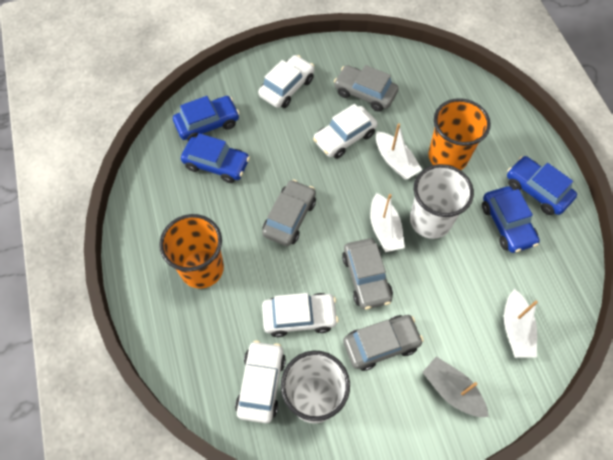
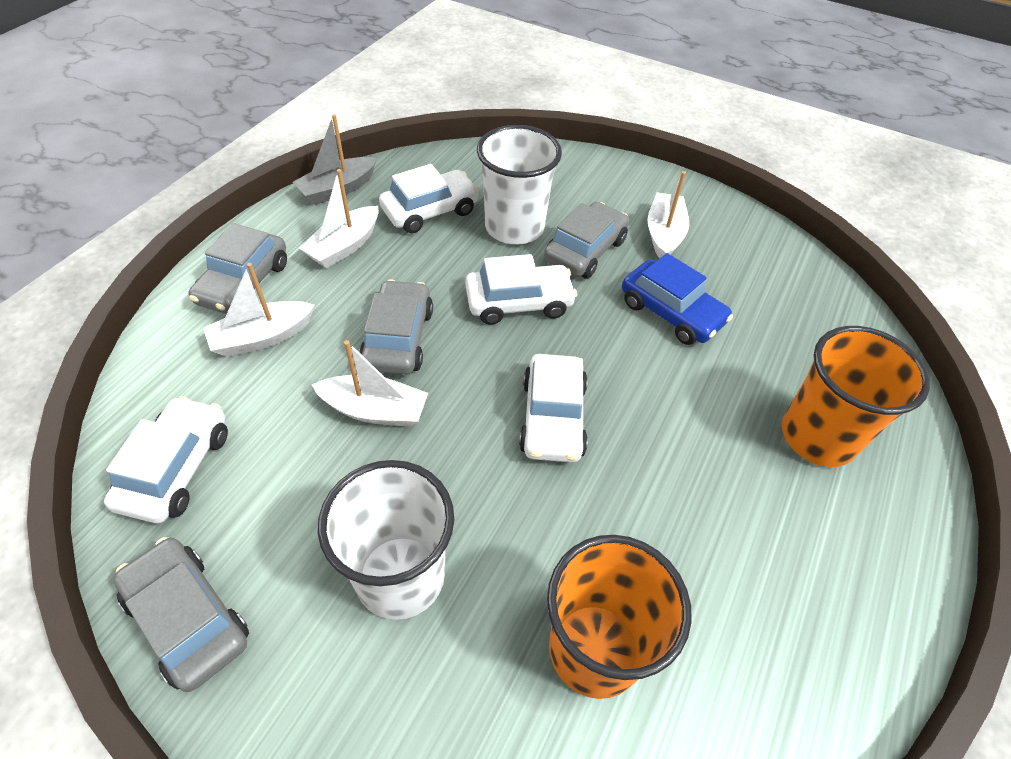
blue car: 4 -> 1
white boat: 3 -> 4

